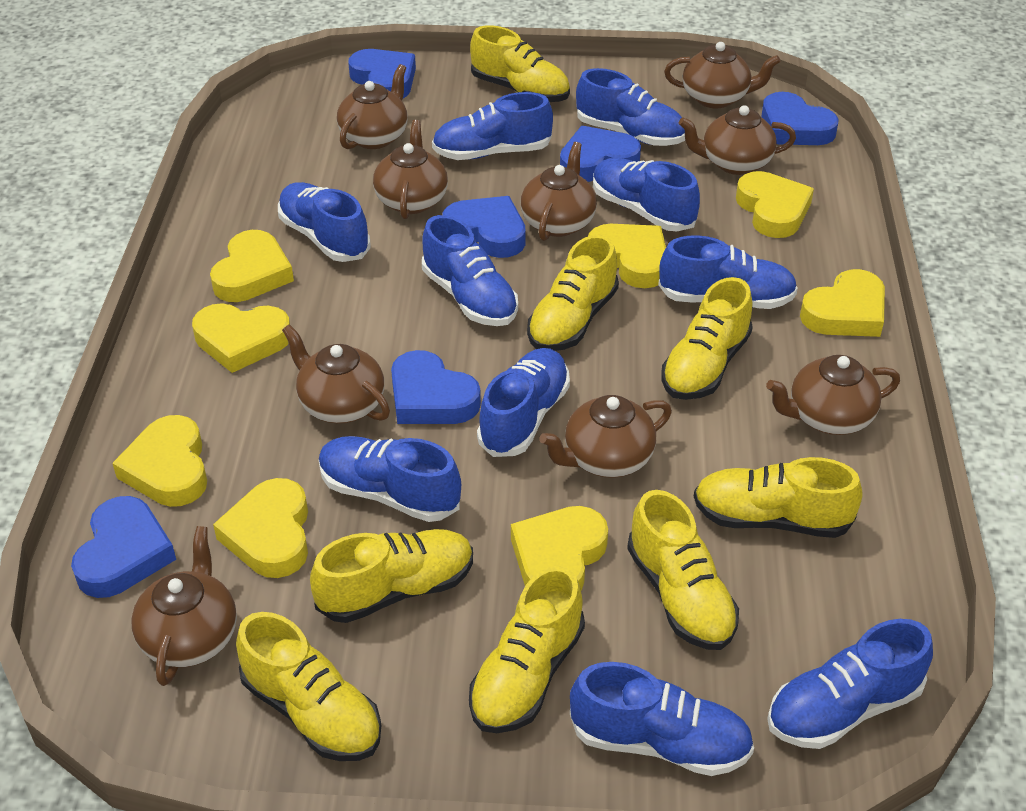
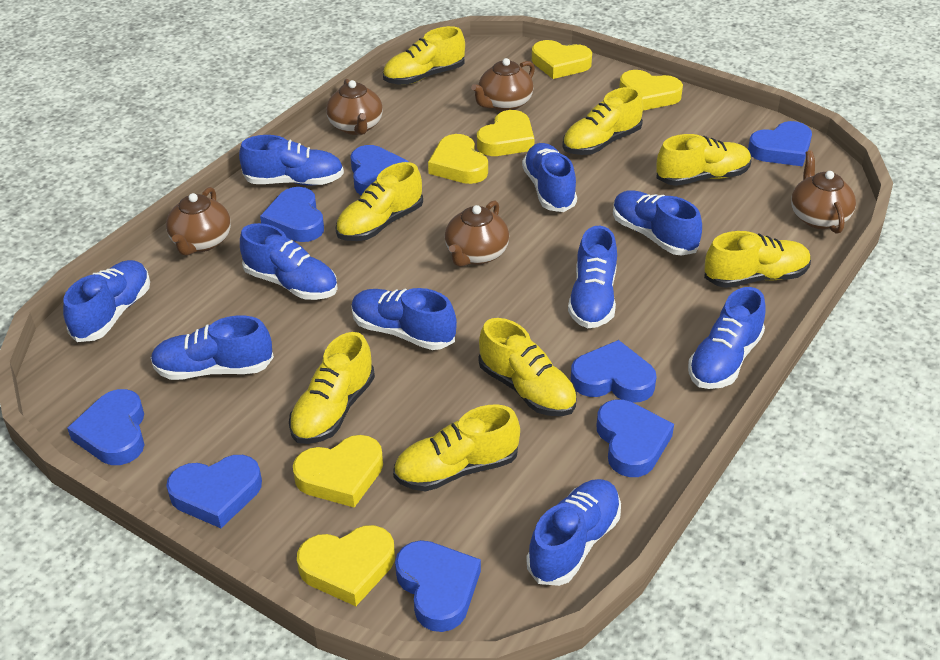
blue heart: 6 -> 8
brown teapot: 9 -> 5
yellow heart: 8 -> 6

